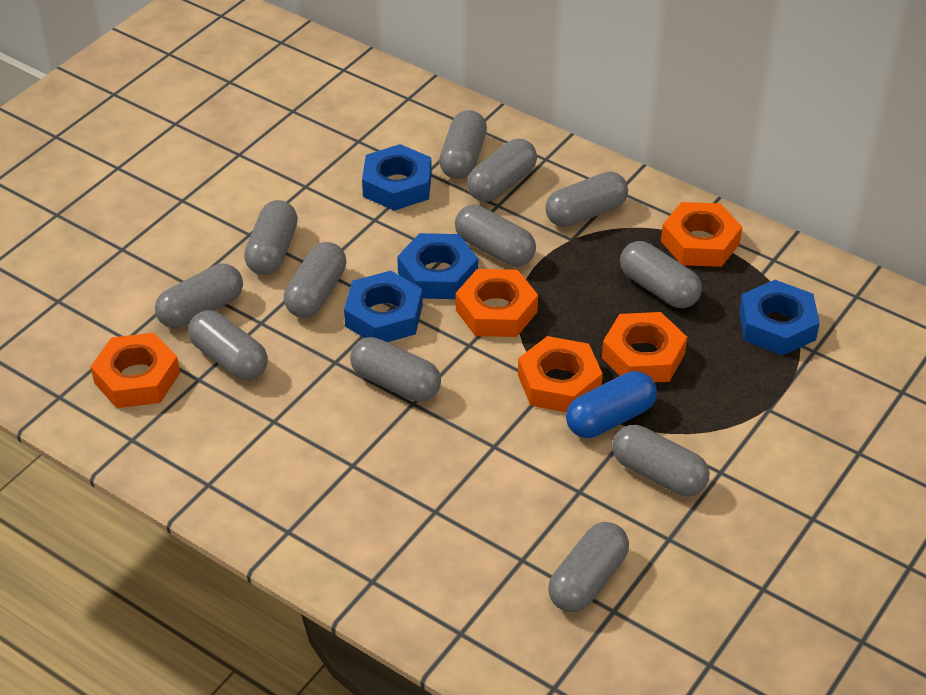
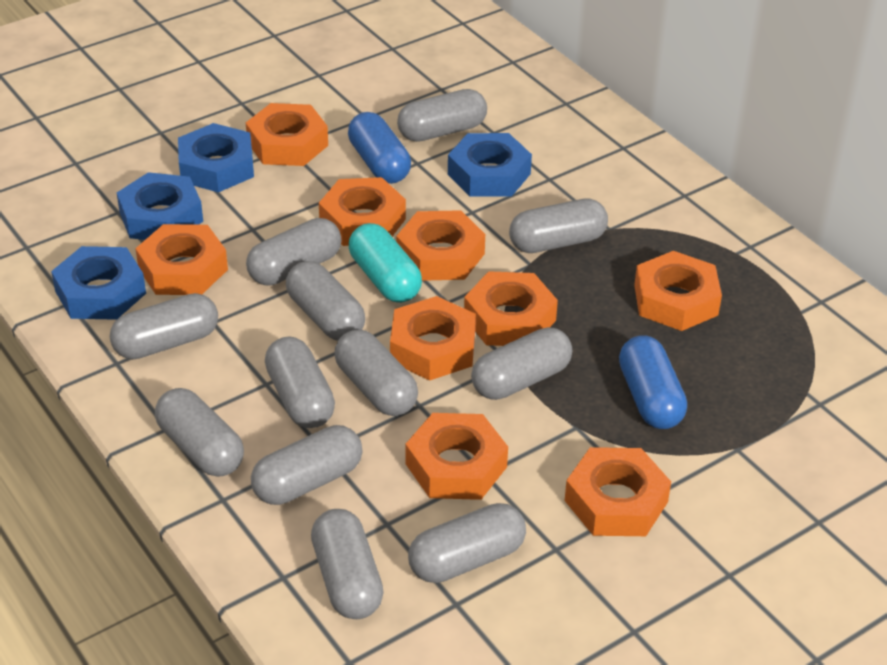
blue capsule: 1 -> 2
orange nut: 5 -> 9
turquoise capsule: 0 -> 1

